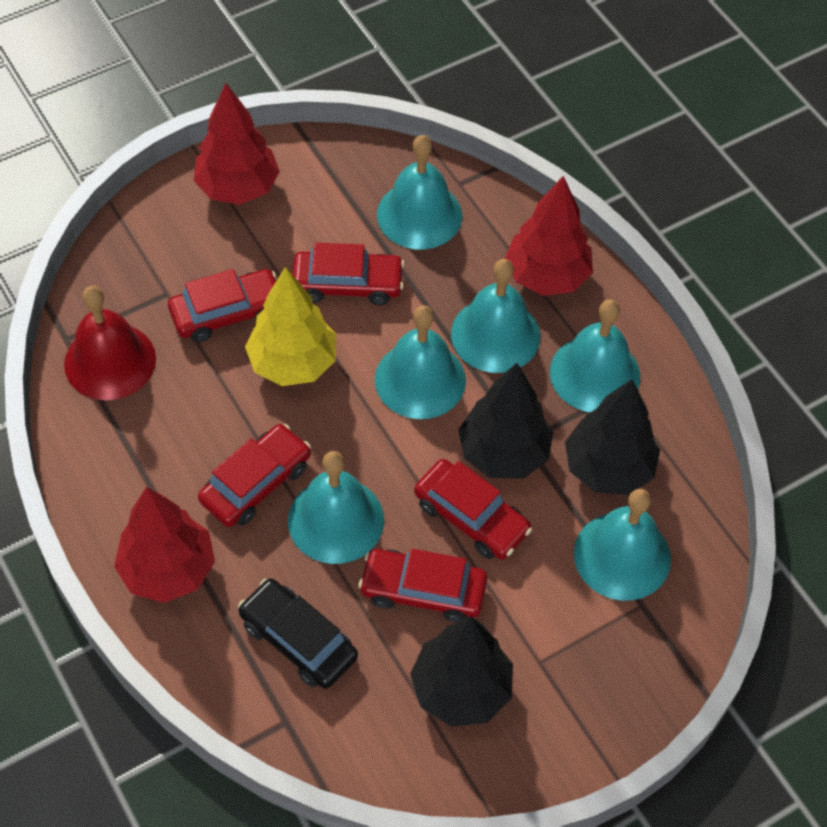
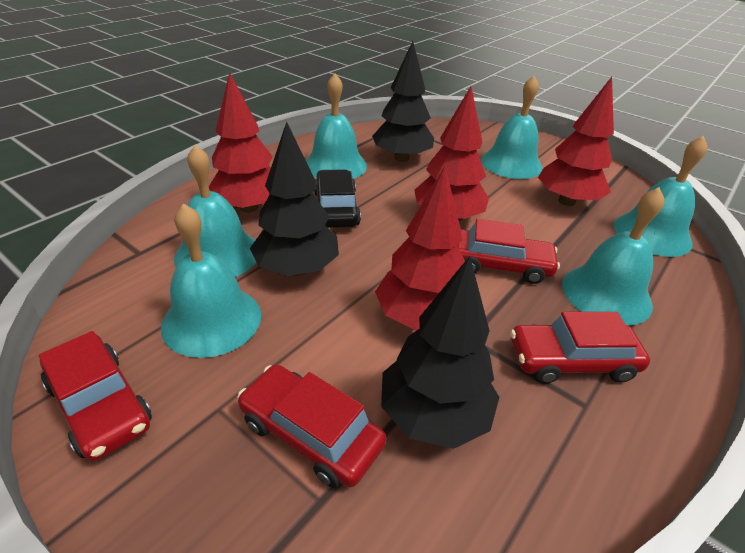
red bell: 1 -> 0
red car: 5 -> 4
red tree: 3 -> 4
yellow tree: 1 -> 0

